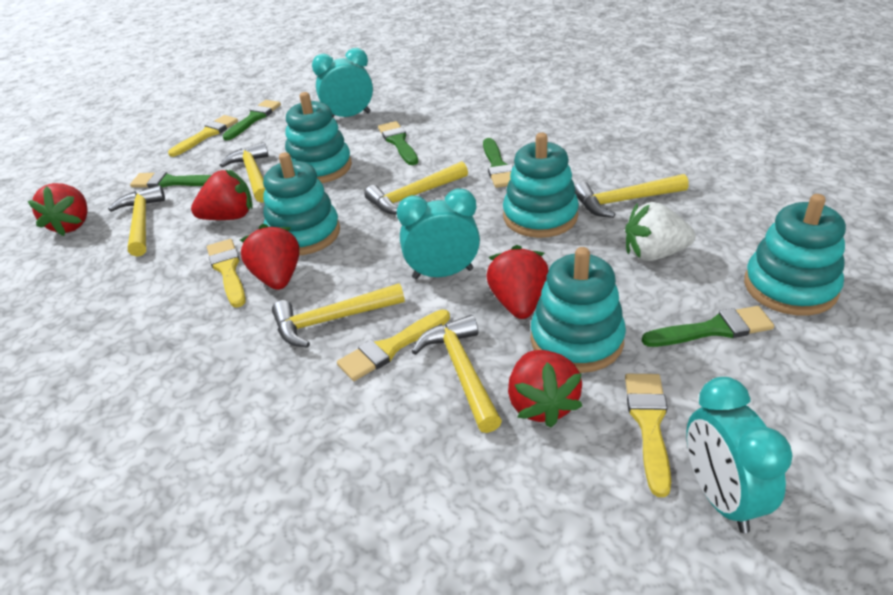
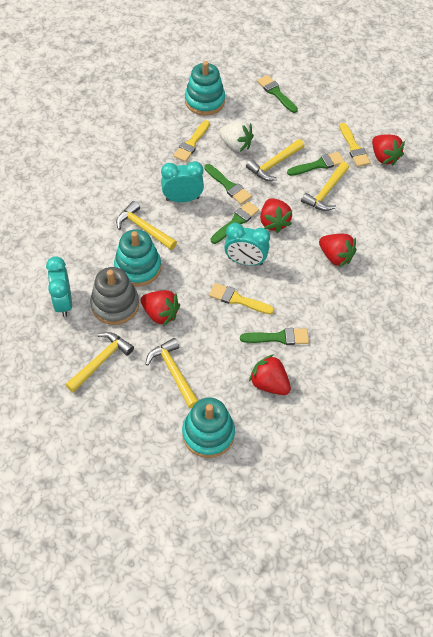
grey stacking toy: 0 -> 1
turquoise stacking toy: 5 -> 3
yellow brush: 4 -> 3
yellow hammer: 6 -> 5

